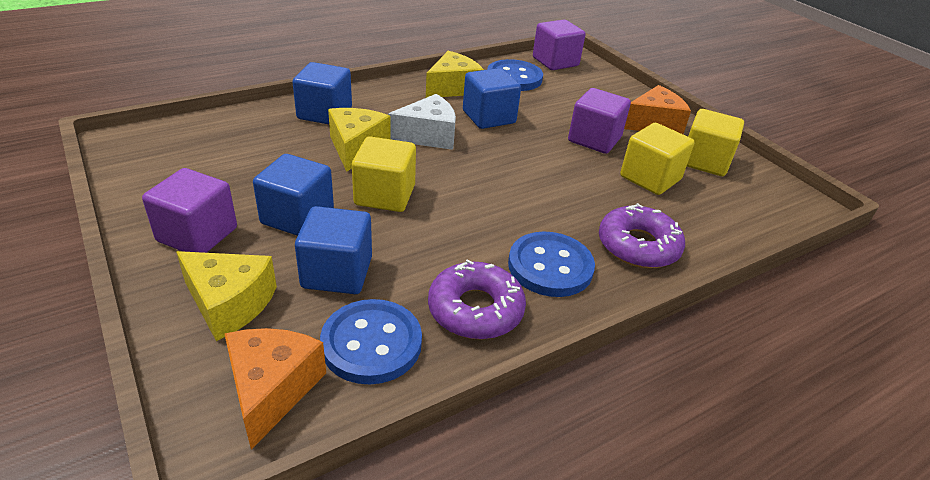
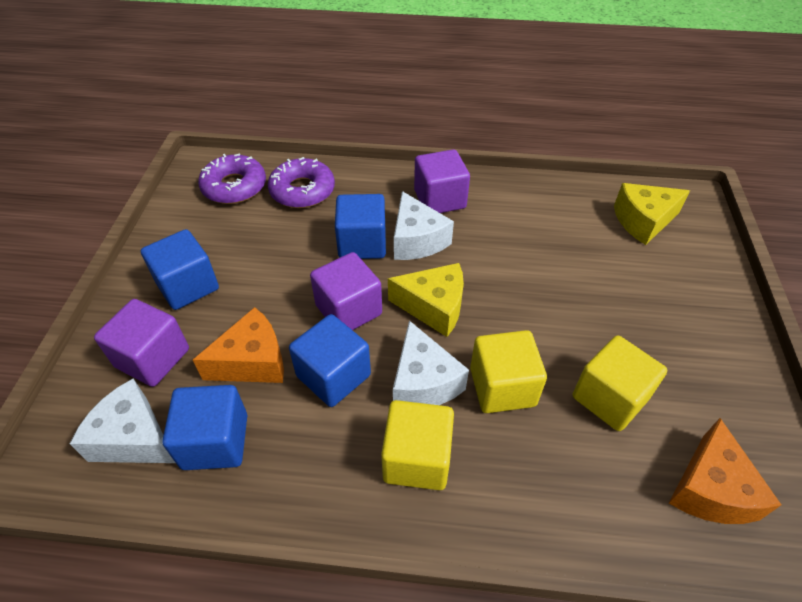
blue button: 3 -> 0
white cheese: 1 -> 3
yellow cheese: 3 -> 2

